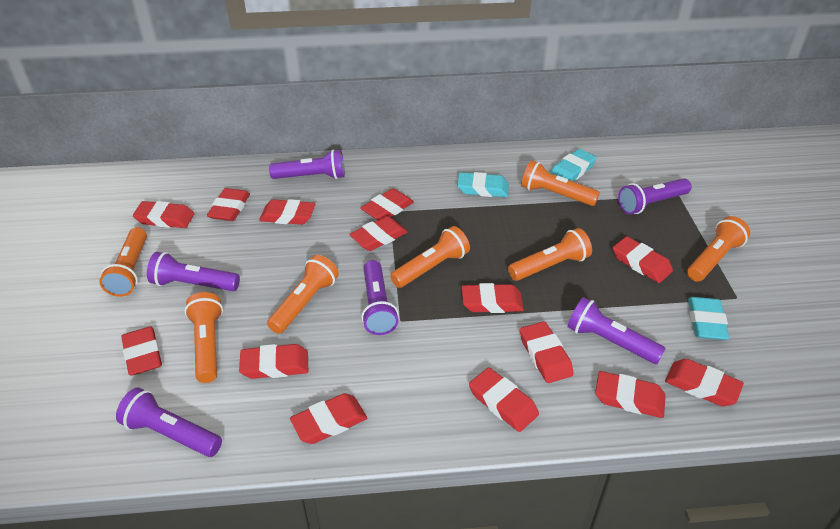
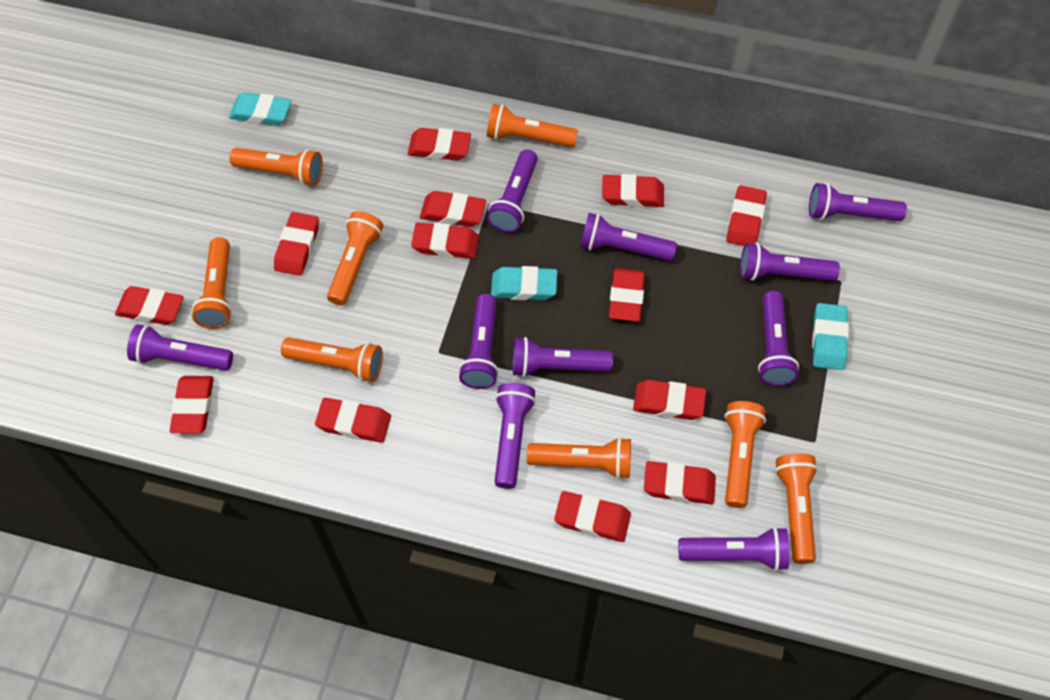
orange flashlight: 7 -> 8
purple flashlight: 6 -> 10
red eraser: 14 -> 13

